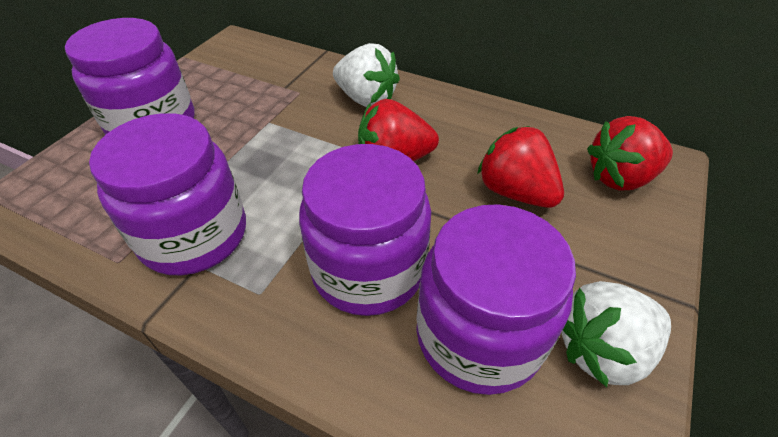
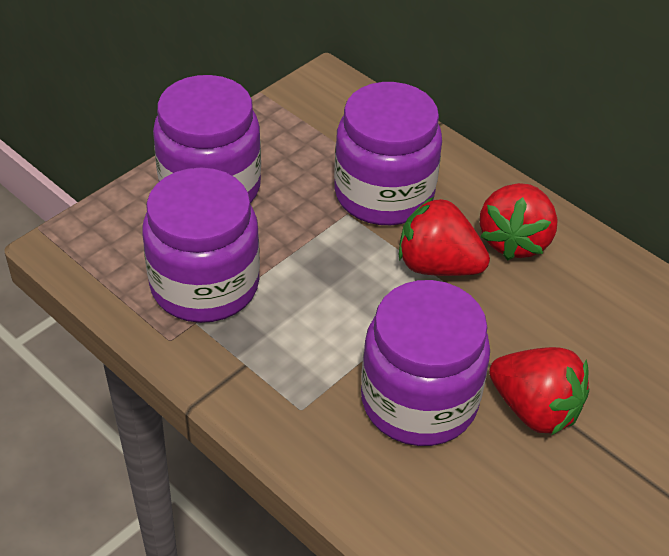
white strawberry: 2 -> 0

